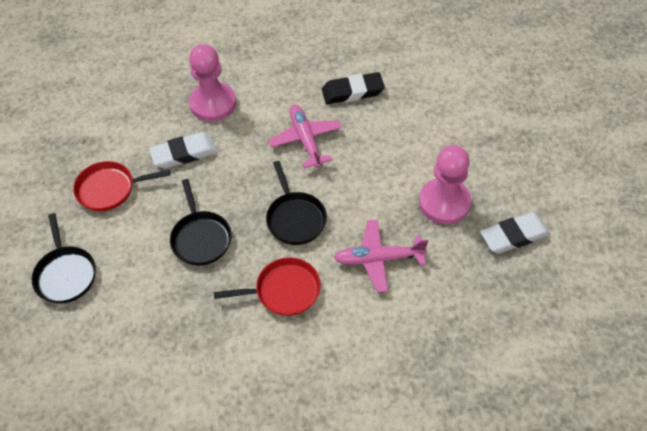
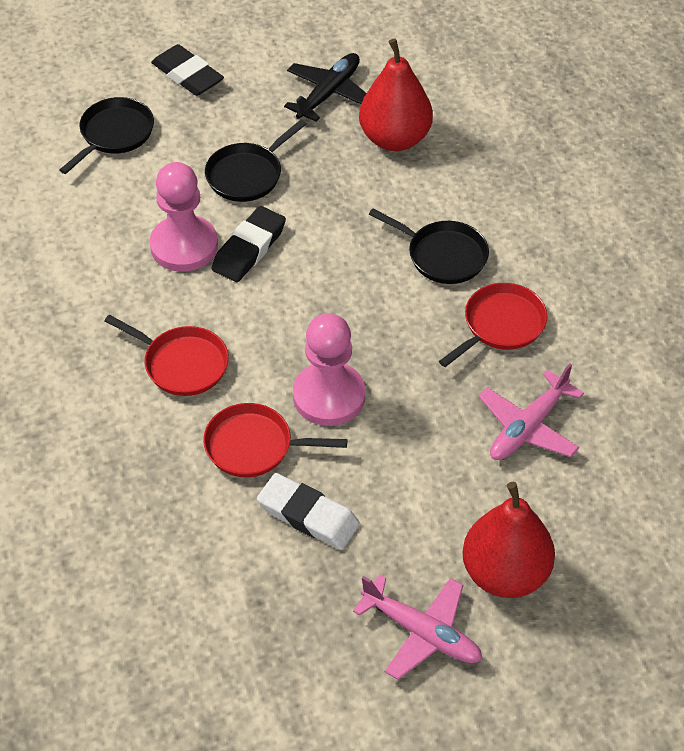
black eraser: 1 -> 2
black plane: 0 -> 1
red pan: 2 -> 3
red pear: 0 -> 2
white eraser: 2 -> 1

